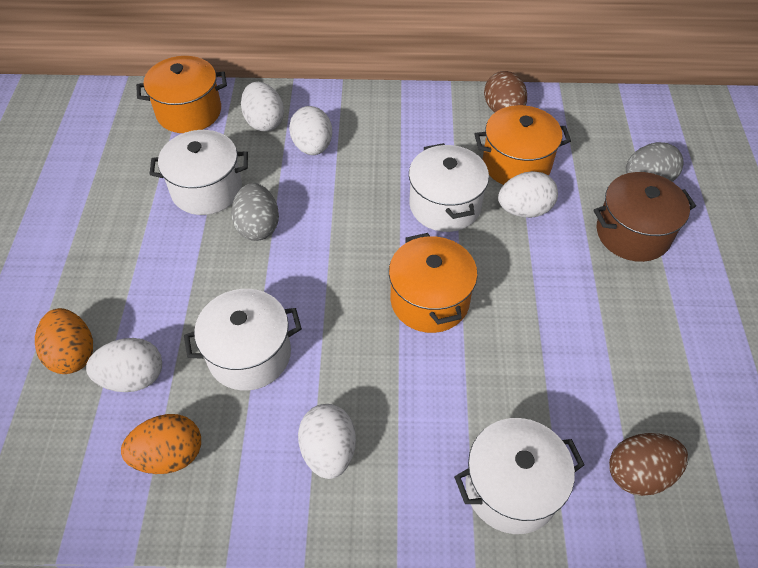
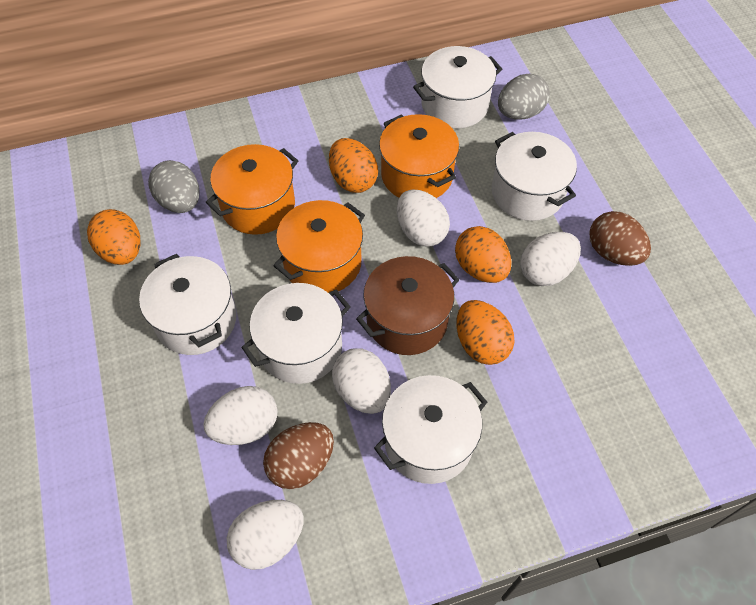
orange egg: 2 -> 4
white pot: 4 -> 5

